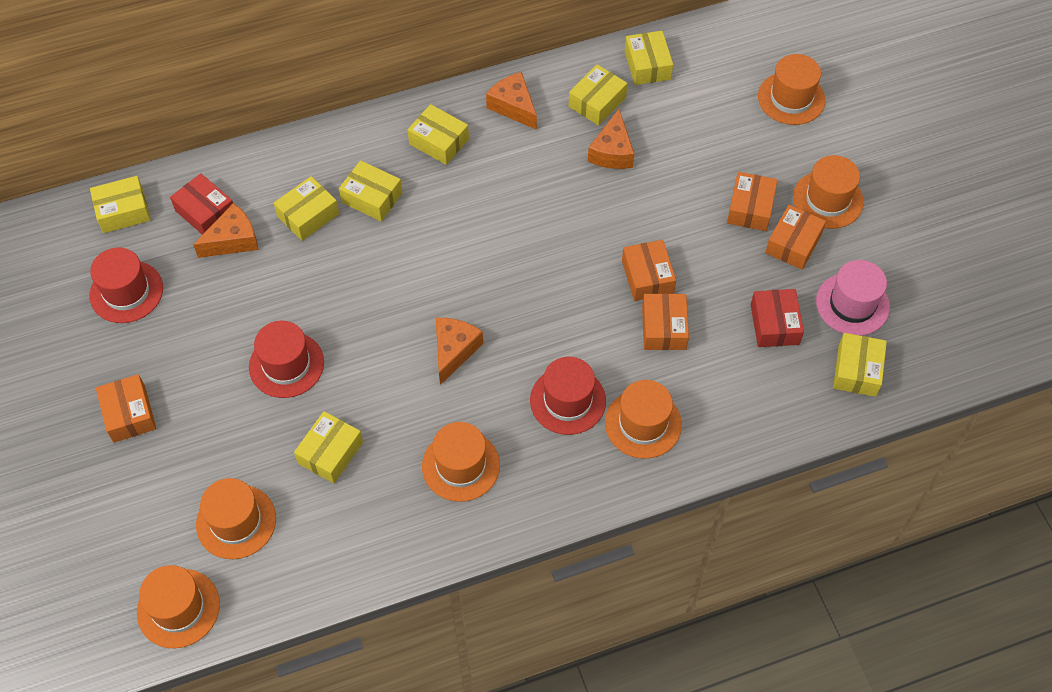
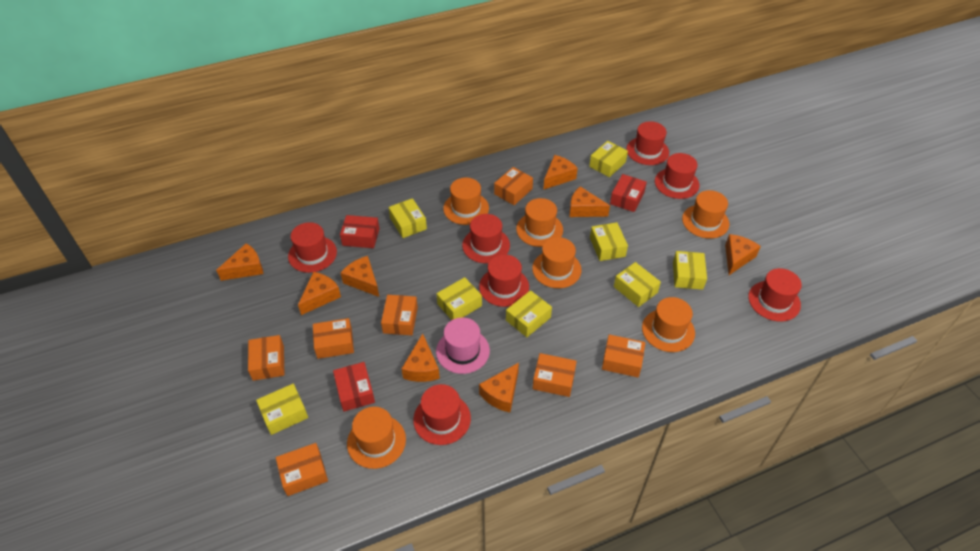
orange box: 5 -> 7
orange cheese: 4 -> 8
red box: 2 -> 3
red hat: 3 -> 7

